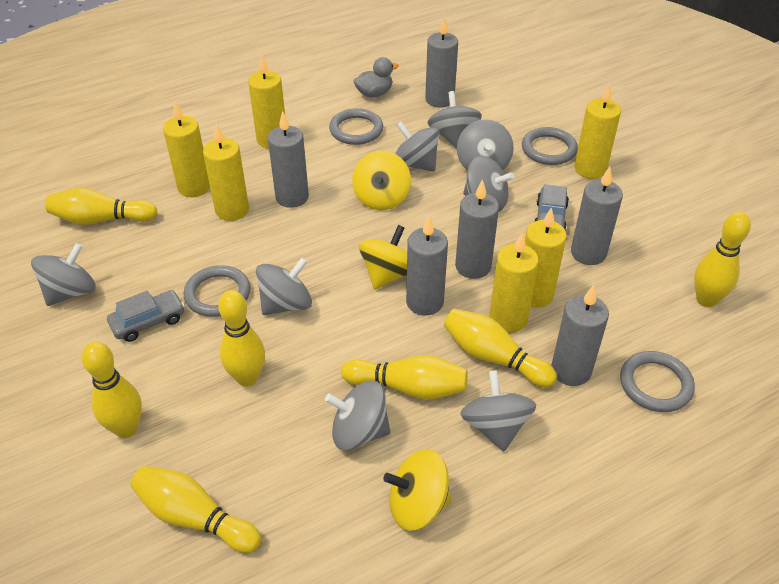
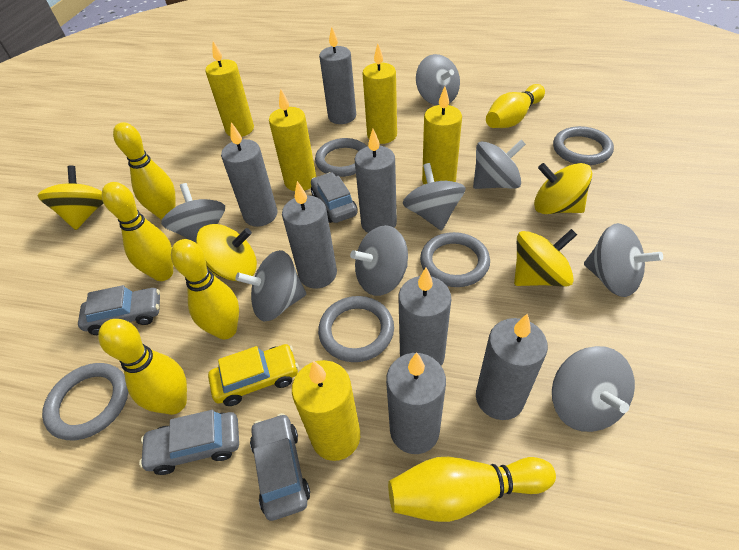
grey candle: 6 -> 7
grey car: 2 -> 4
grey duck: 1 -> 0
grey ring: 4 -> 5
yellow bowling pin: 7 -> 6
yellow candle: 6 -> 5
yellow car: 0 -> 1
yellow spinning top: 3 -> 4

